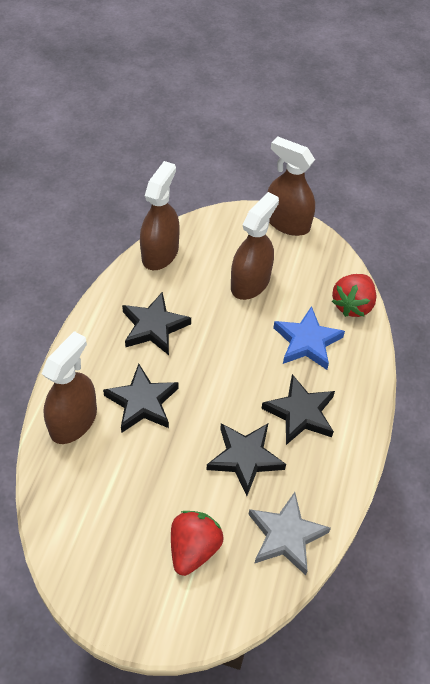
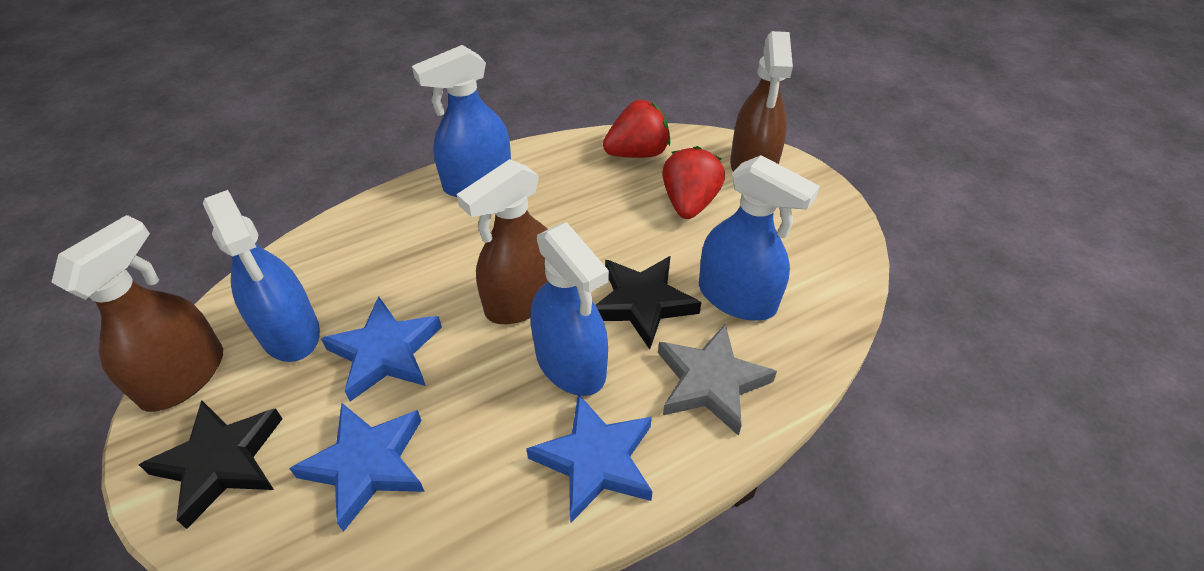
black star: 4 -> 2
blue spray bottle: 0 -> 4
blue star: 1 -> 3
brown spray bottle: 4 -> 3

